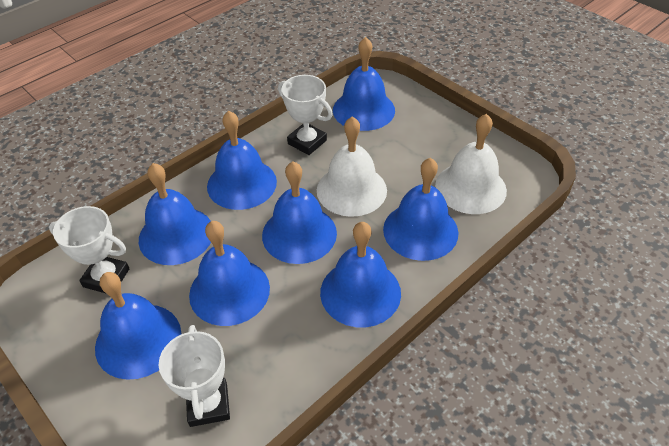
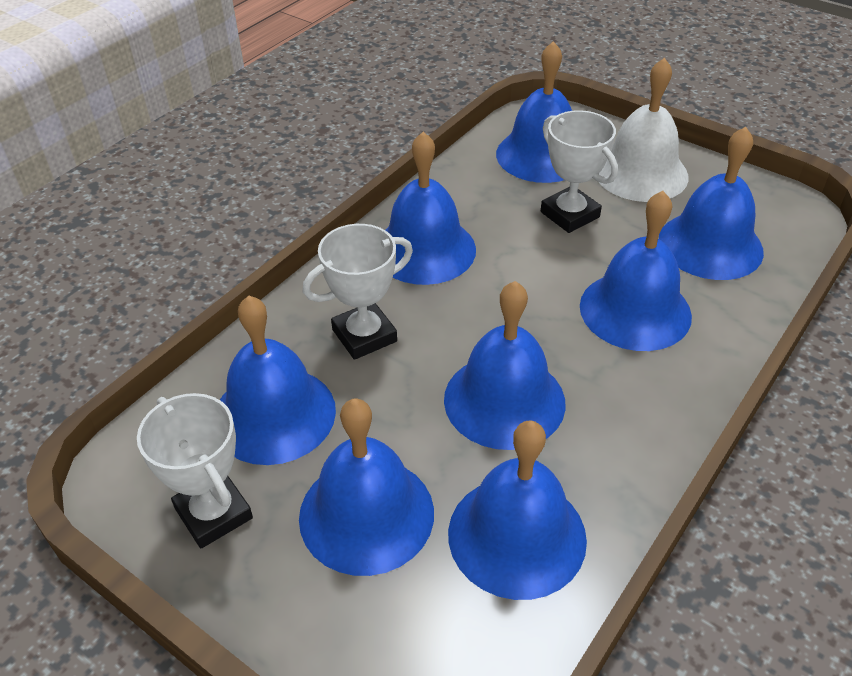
white bell: 2 -> 1

